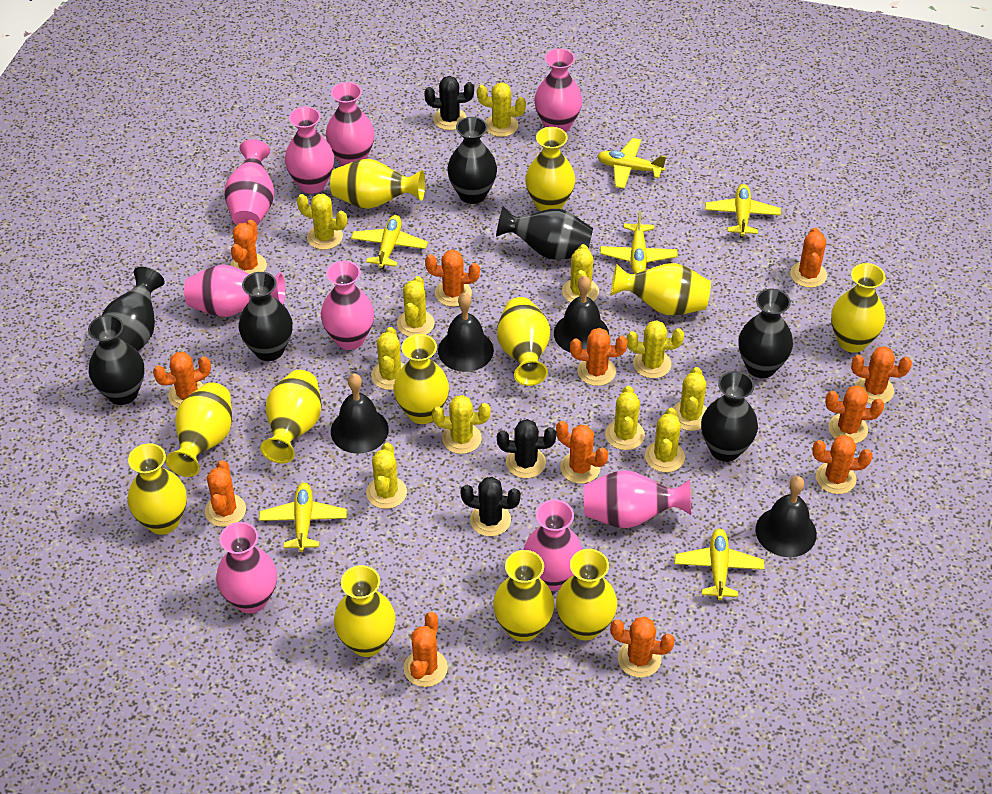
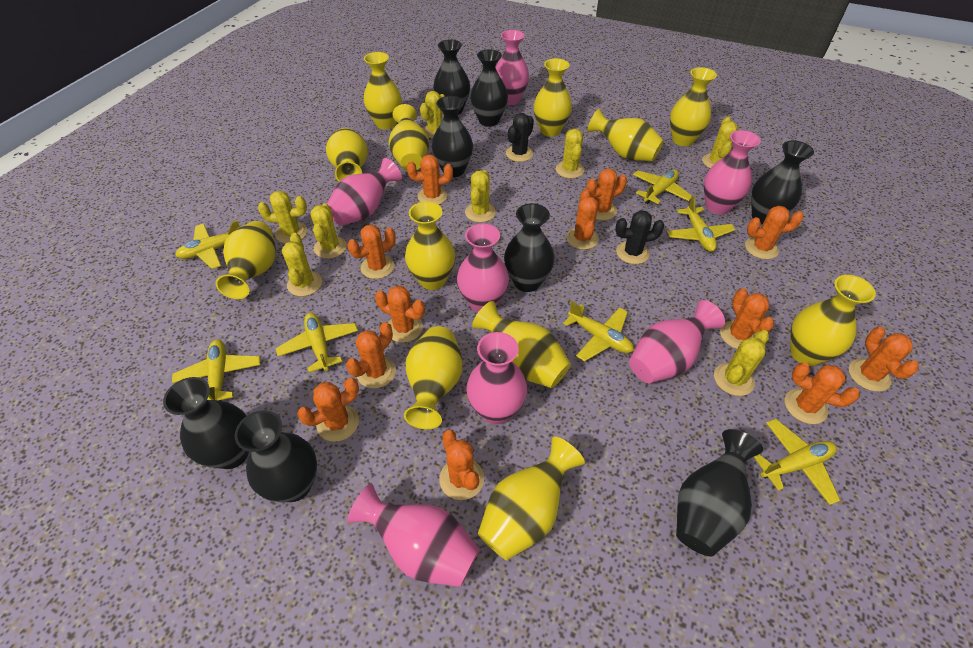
black bell: 4 -> 0
black cactus: 3 -> 2
black vase: 7 -> 8
pink vase: 9 -> 7
yellow cactus: 11 -> 8
yellow plane: 6 -> 7

